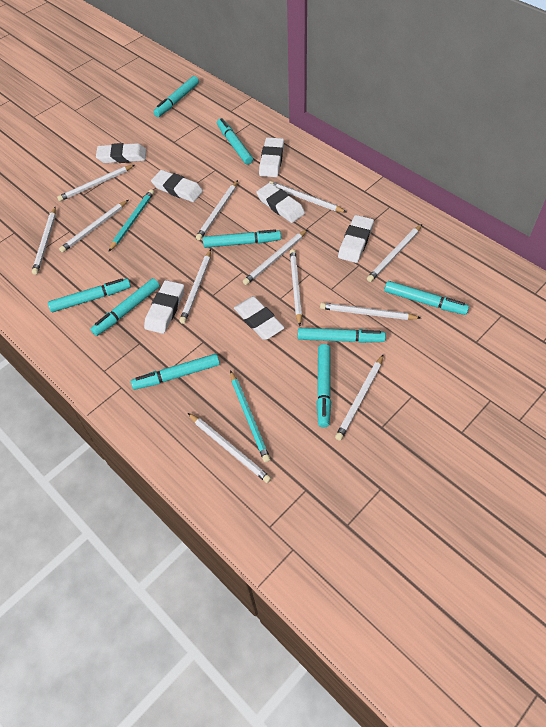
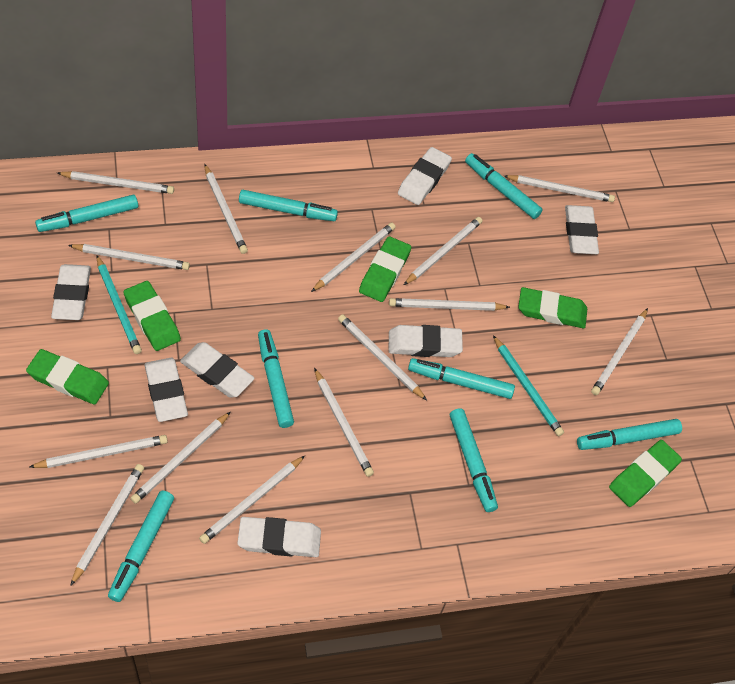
green eraser: 0 -> 5
turquoise marker: 9 -> 8
white pencil: 12 -> 14

